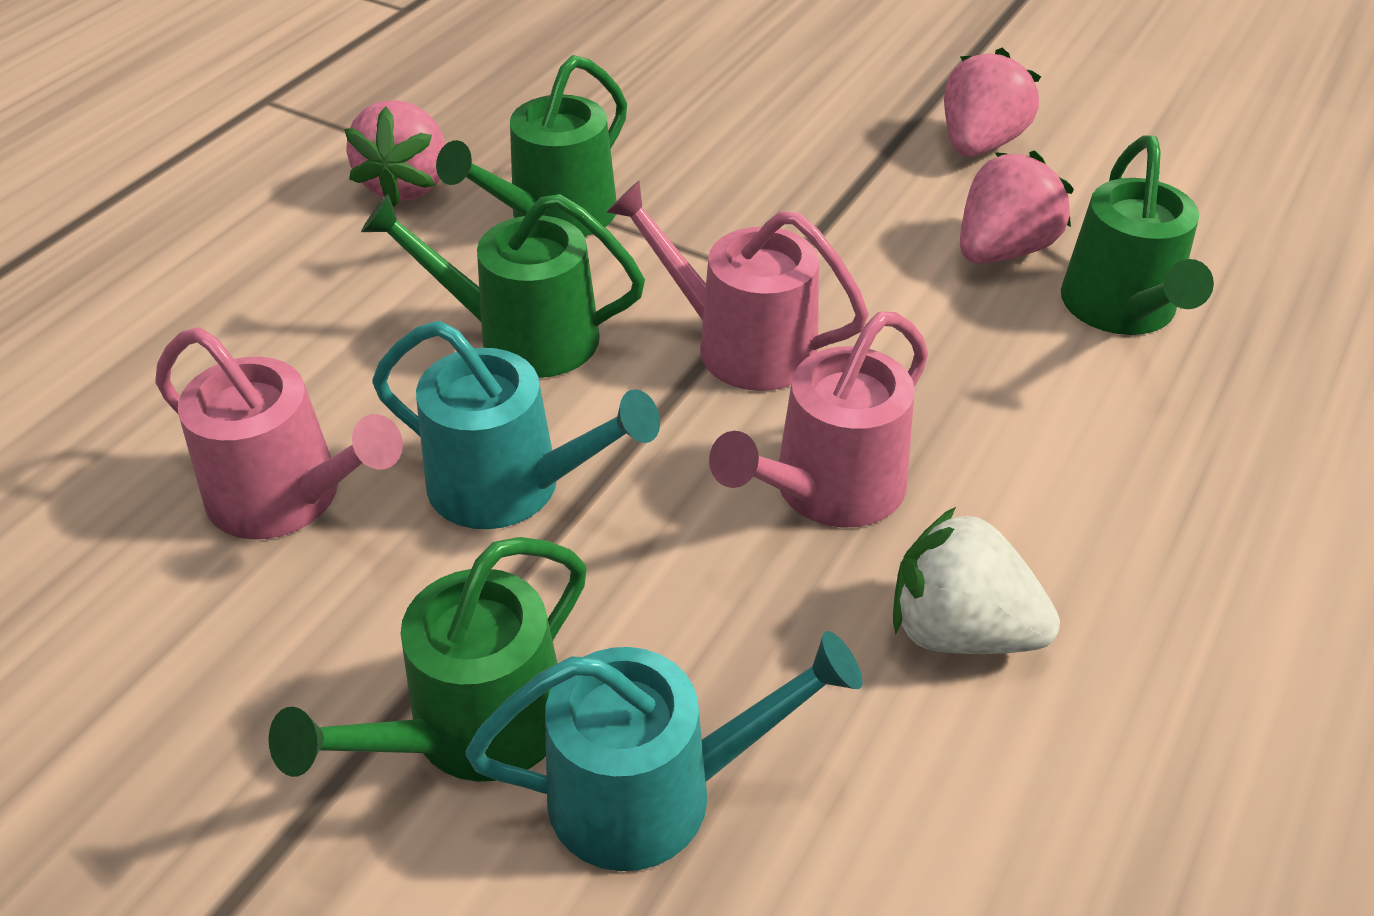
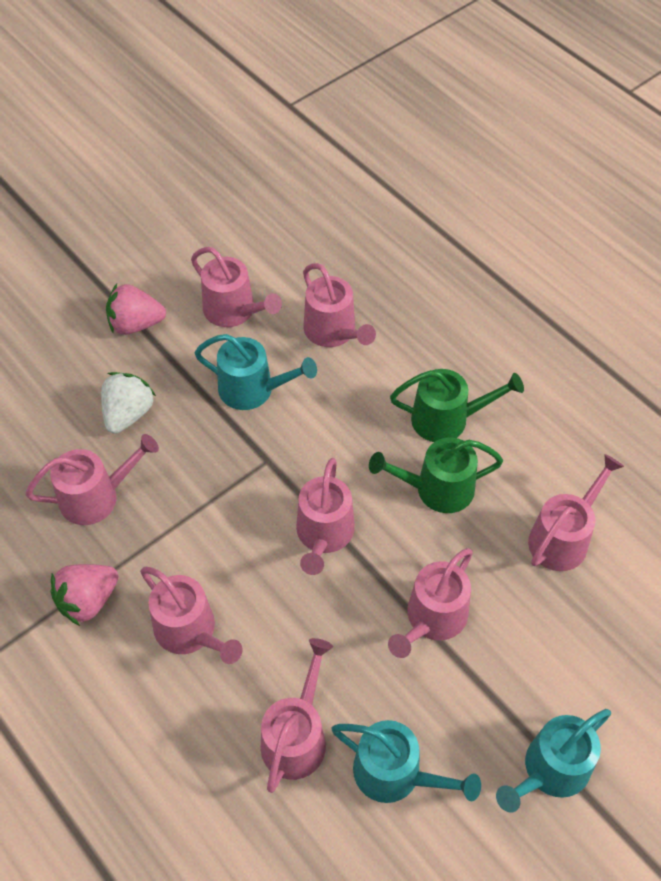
green watering can: 4 -> 2
pink strawberry: 3 -> 2
pink watering can: 3 -> 8
turquoise watering can: 2 -> 3

